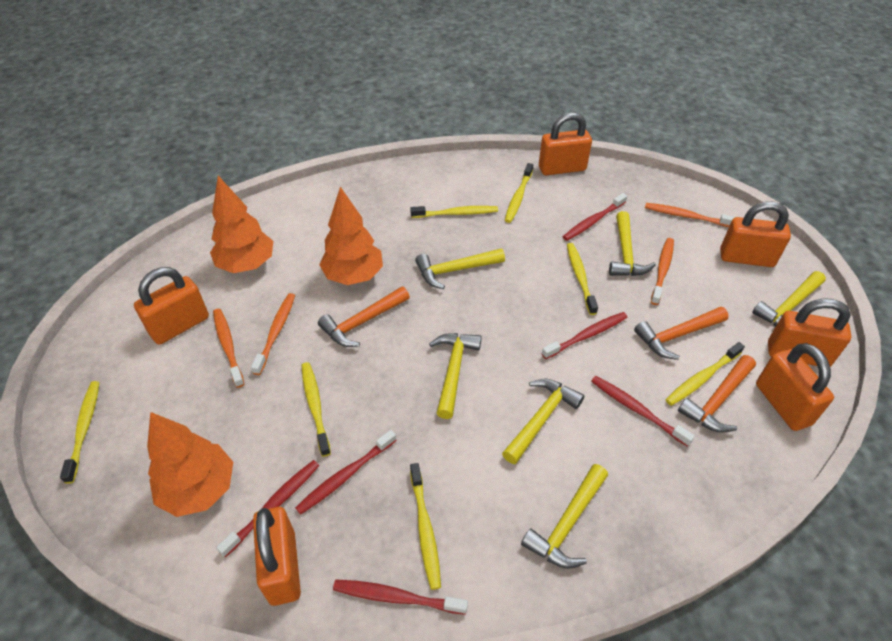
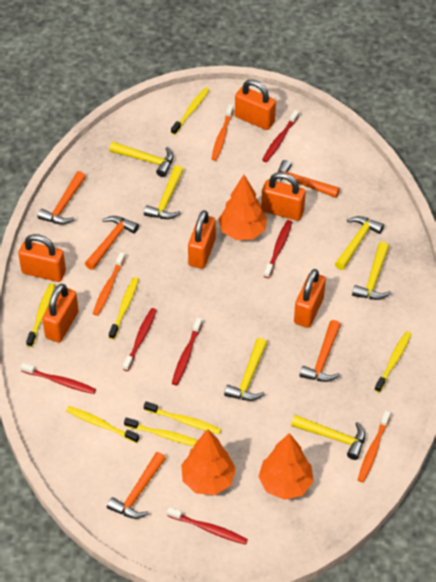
orange hammer: 3 -> 5
orange toothbrush: 4 -> 3

